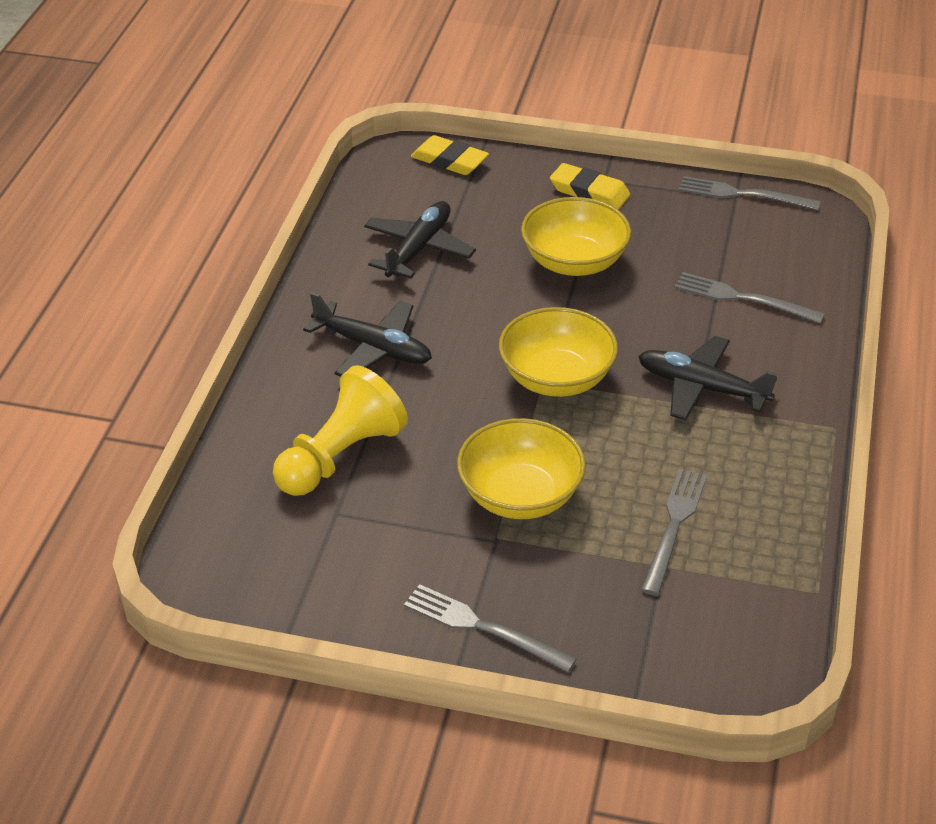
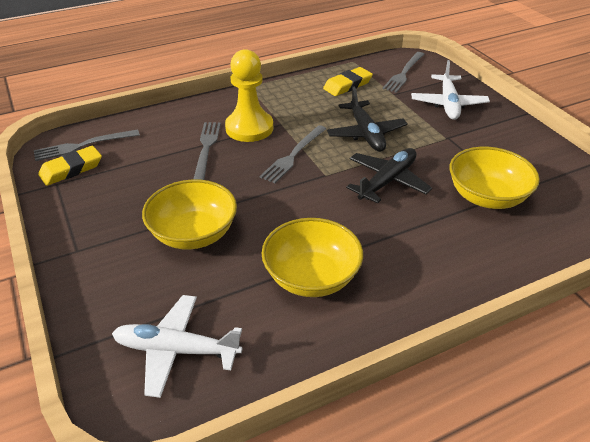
black plane: 3 -> 2
white plane: 0 -> 2

